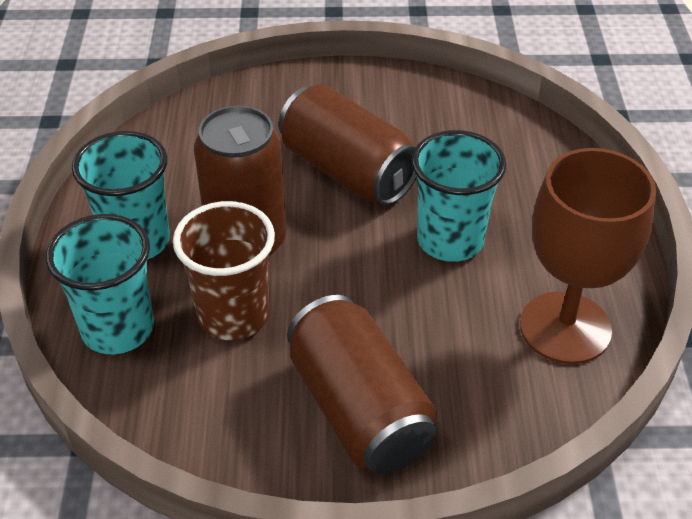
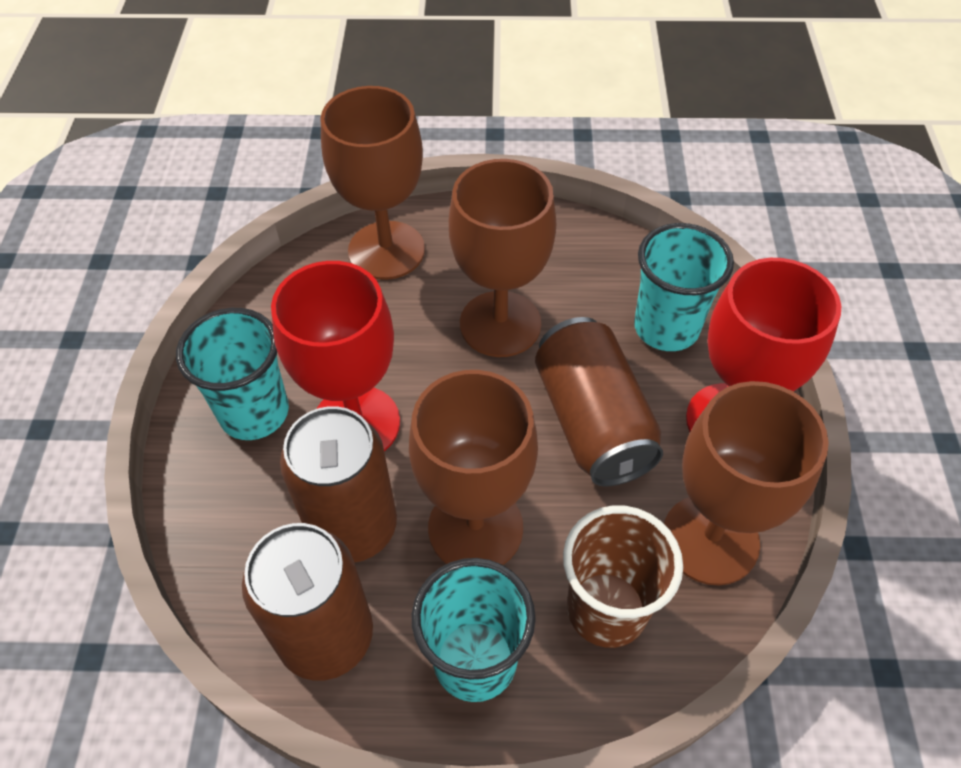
brown goblet: 1 -> 4
red goblet: 0 -> 2

